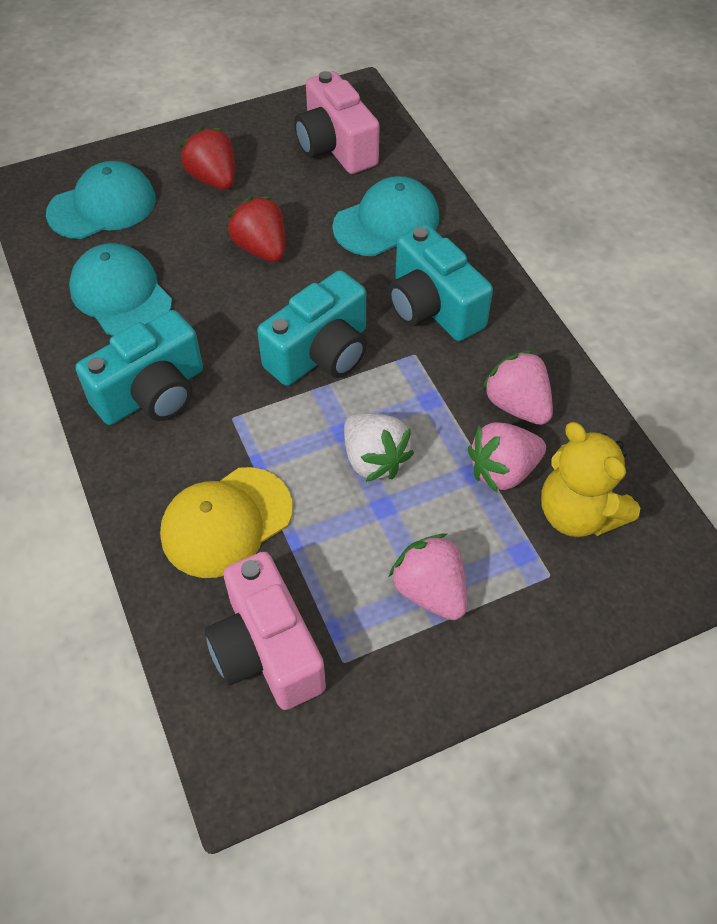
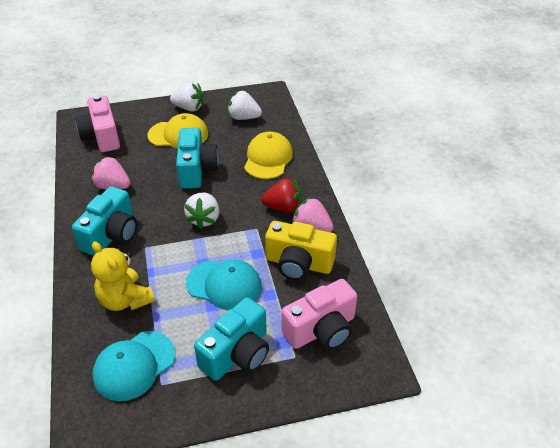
pink strawberry: 3 -> 2
red strawberry: 2 -> 1
turquoise cap: 3 -> 2
white strawberry: 1 -> 3
yellow camera: 0 -> 1
yellow cap: 1 -> 2

